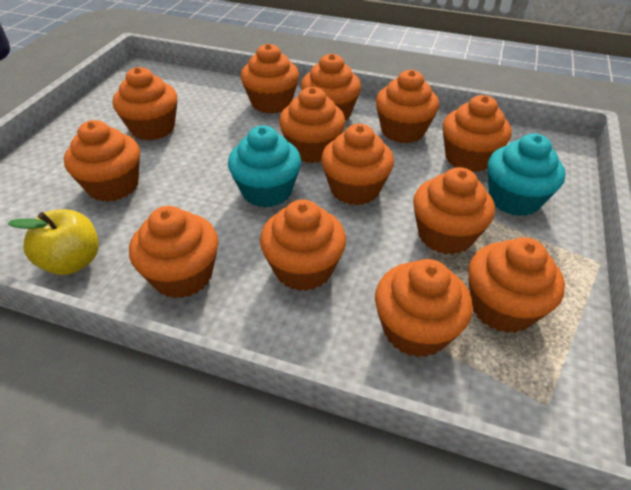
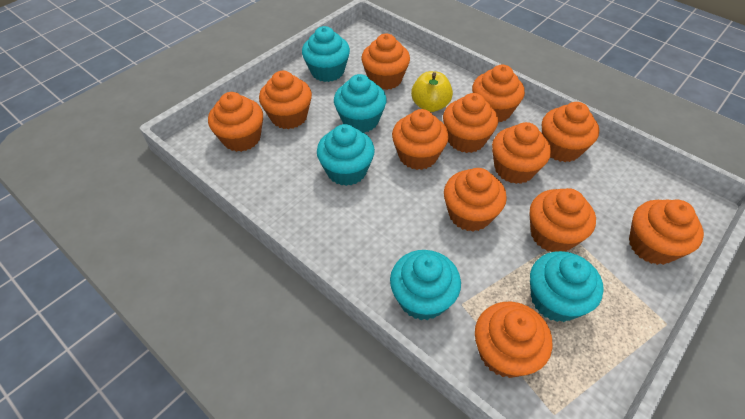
orange cupcake: 13 -> 12
turquoise cupcake: 2 -> 5

